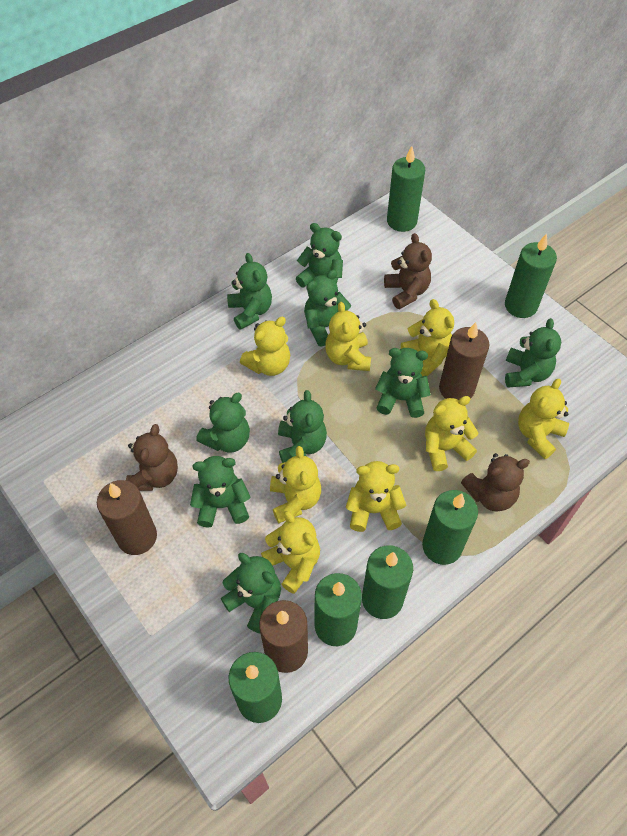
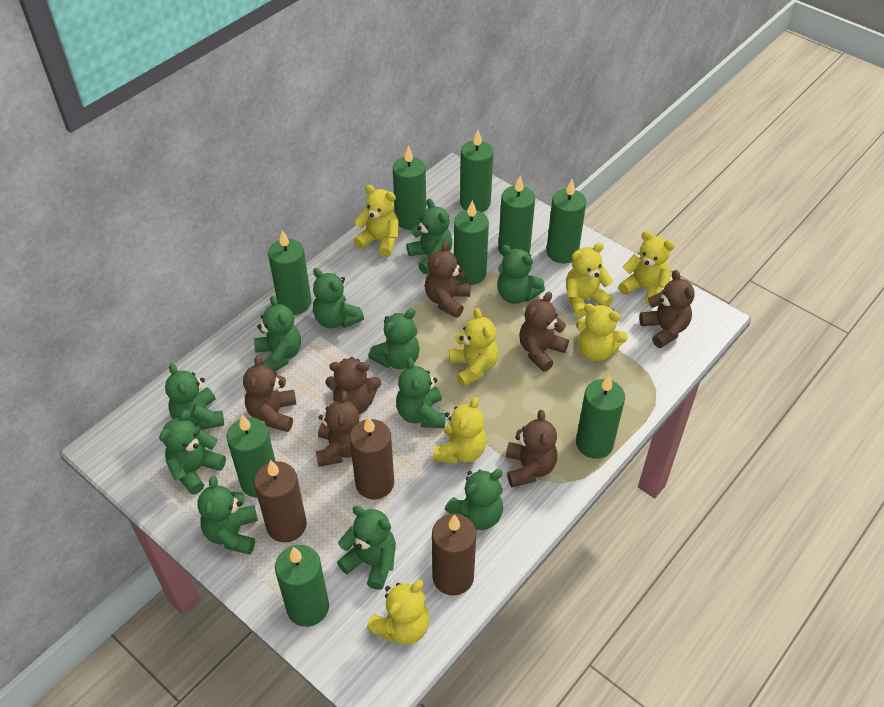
brown teddy bear: 3 -> 7
green candle: 6 -> 9
green teddy bear: 9 -> 11
yellow teddy bear: 8 -> 7

